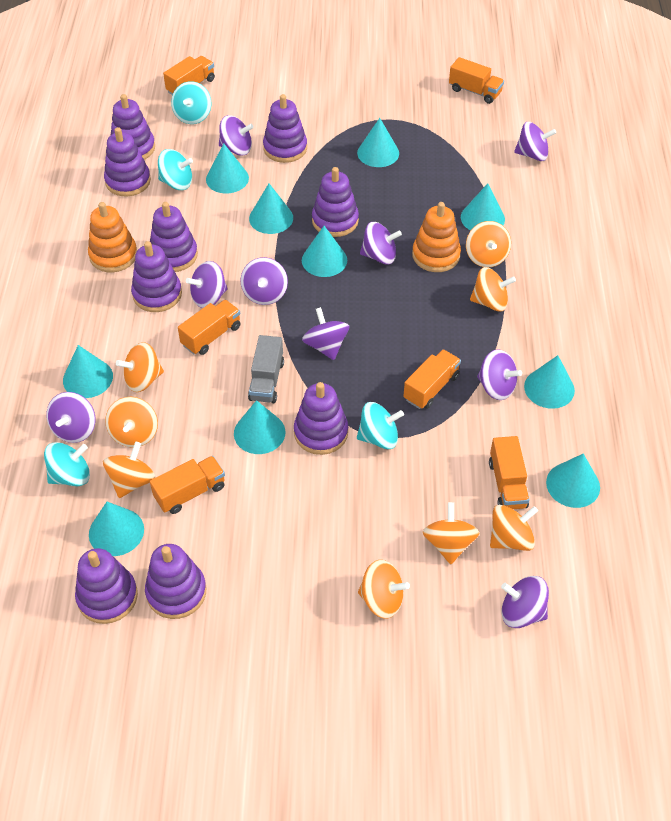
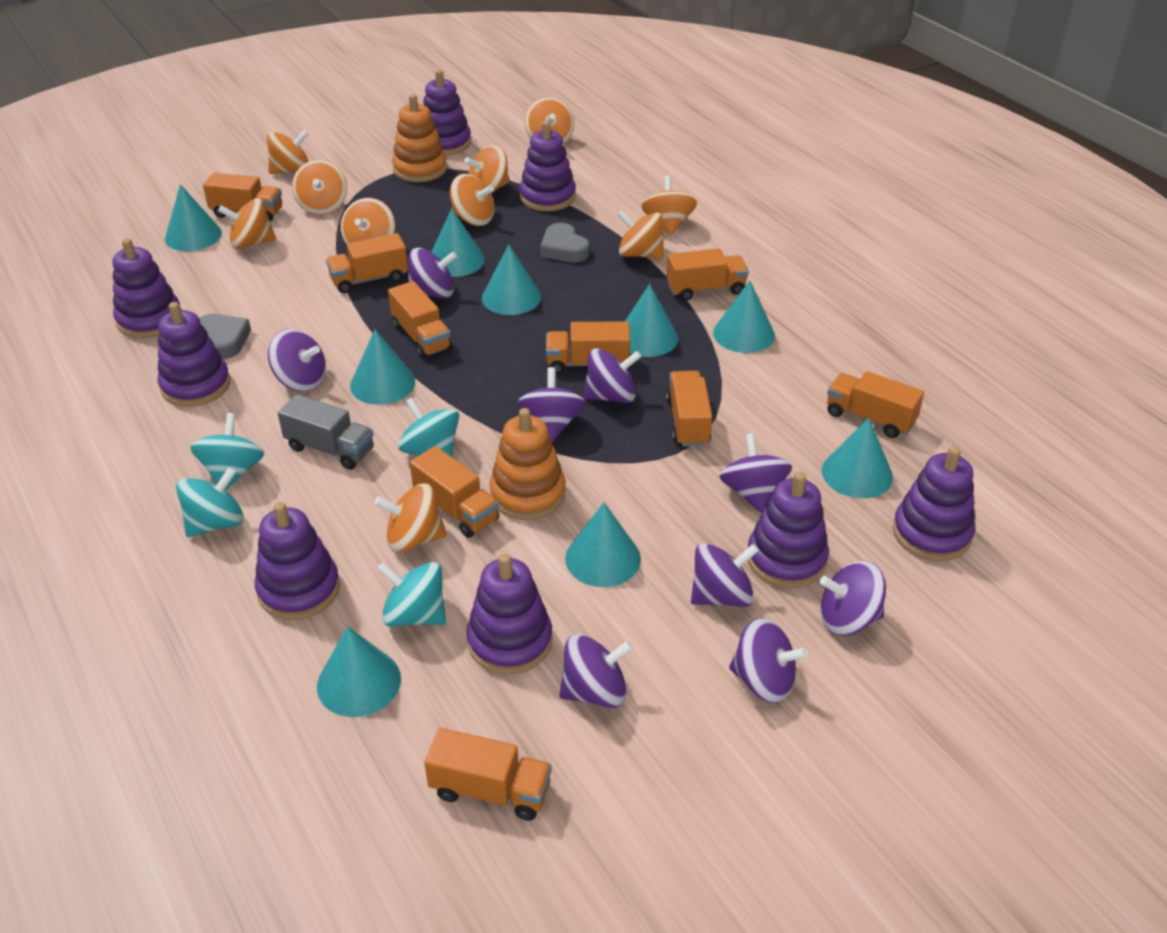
grey heart: 0 -> 2
orange spinning top: 8 -> 10
orange truck: 6 -> 9
purple stacking toy: 9 -> 8
turquoise cone: 10 -> 9

